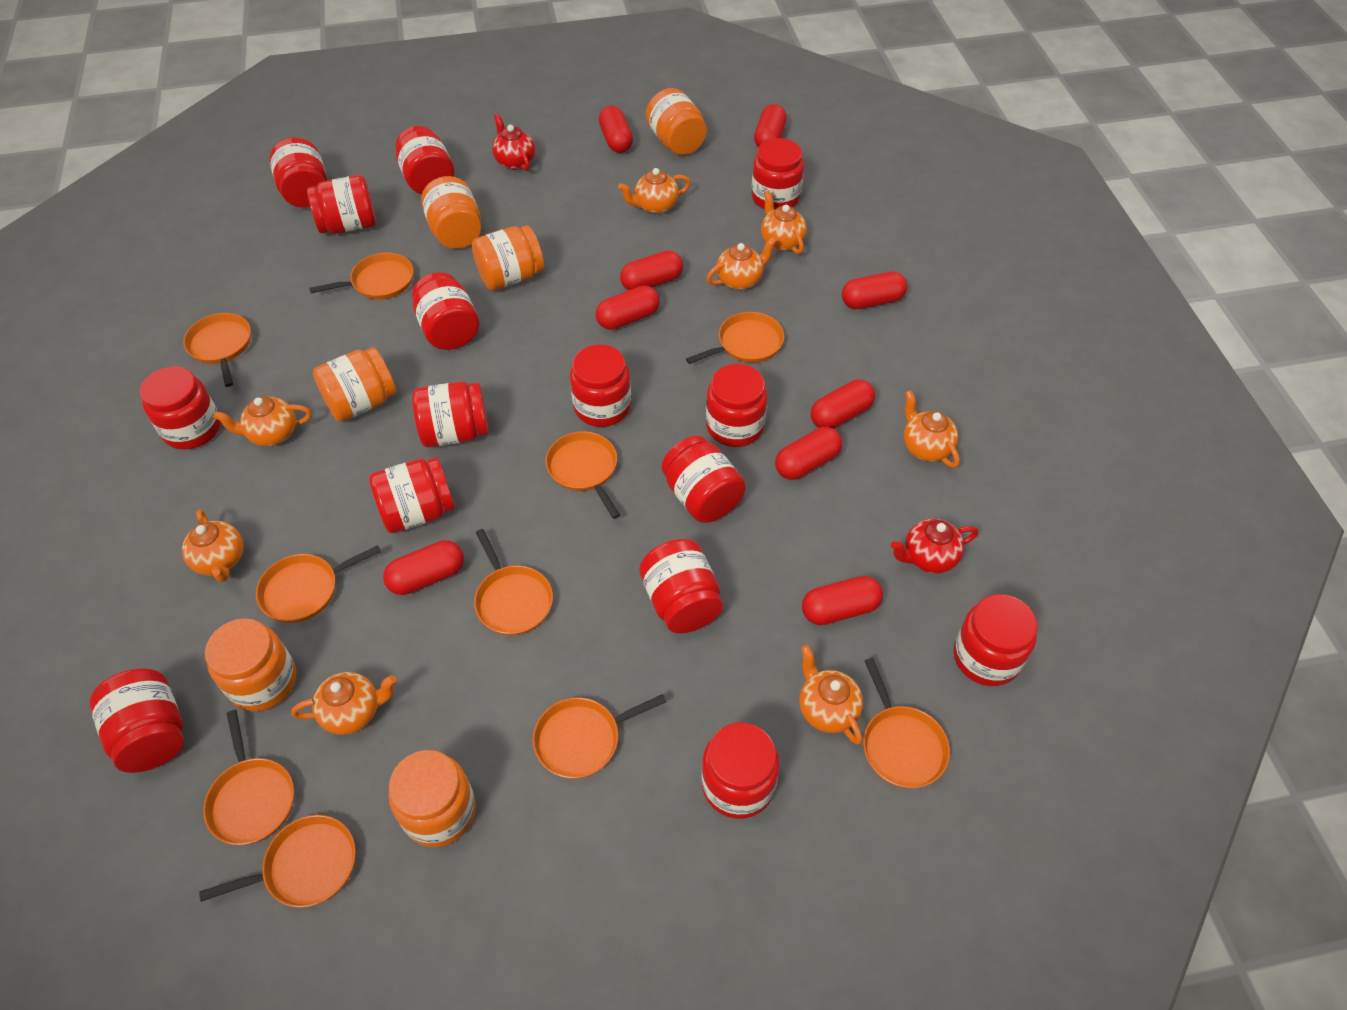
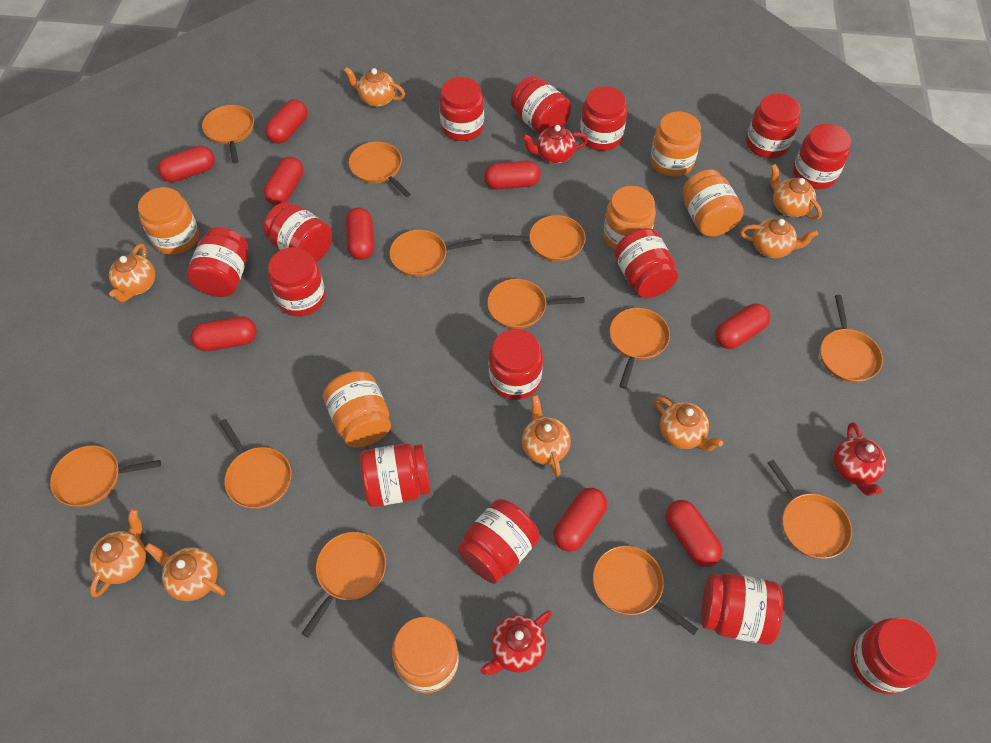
orange pan: 10 -> 12
red jar: 15 -> 14
red teapot: 2 -> 3

